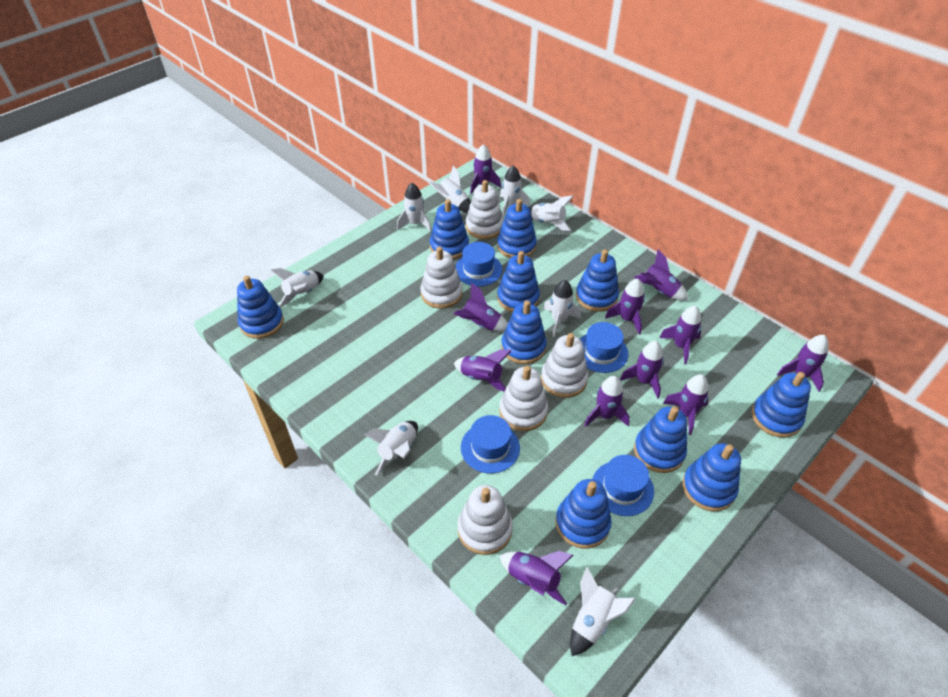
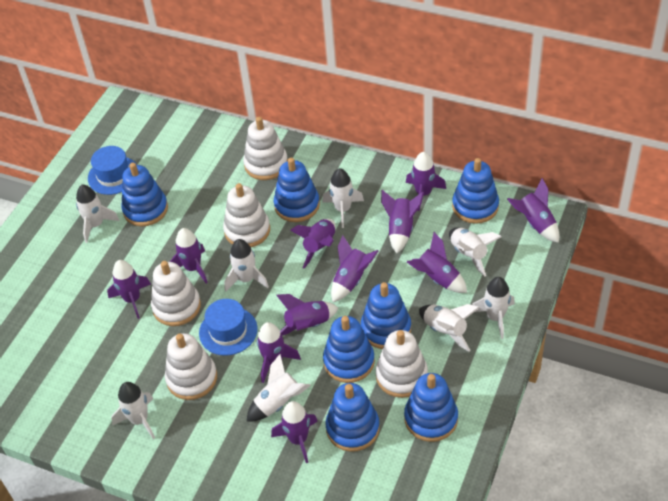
blue hat: 4 -> 2
blue stacking toy: 10 -> 7

